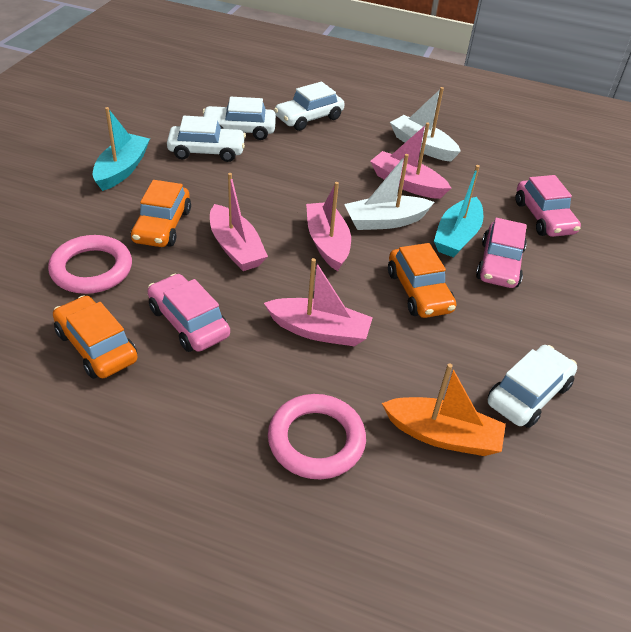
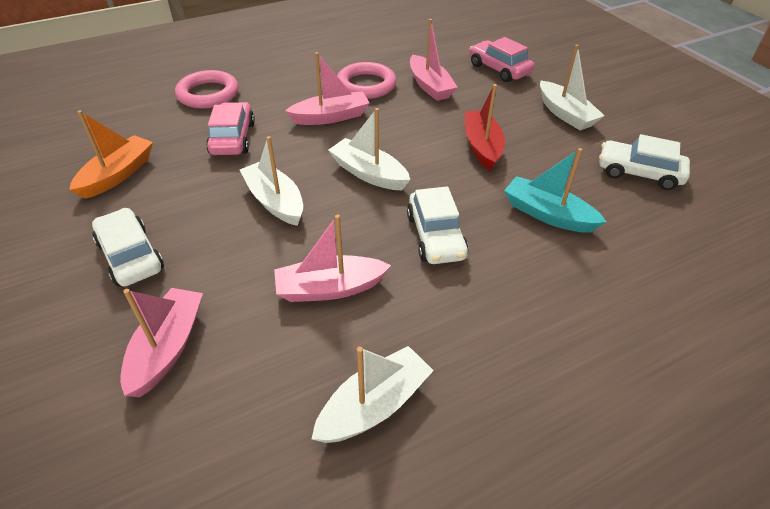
orange car: 3 -> 0
pink car: 3 -> 2
red boat: 0 -> 1
turquoise boat: 2 -> 1
white boat: 2 -> 4
white car: 4 -> 3

